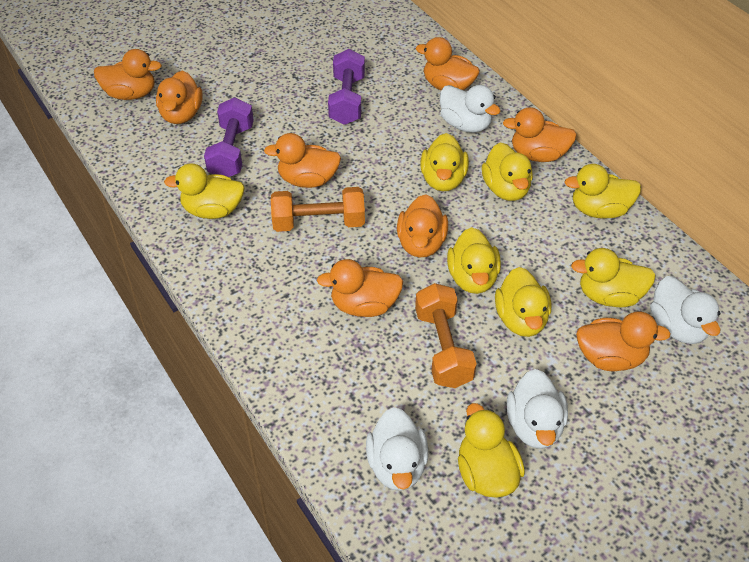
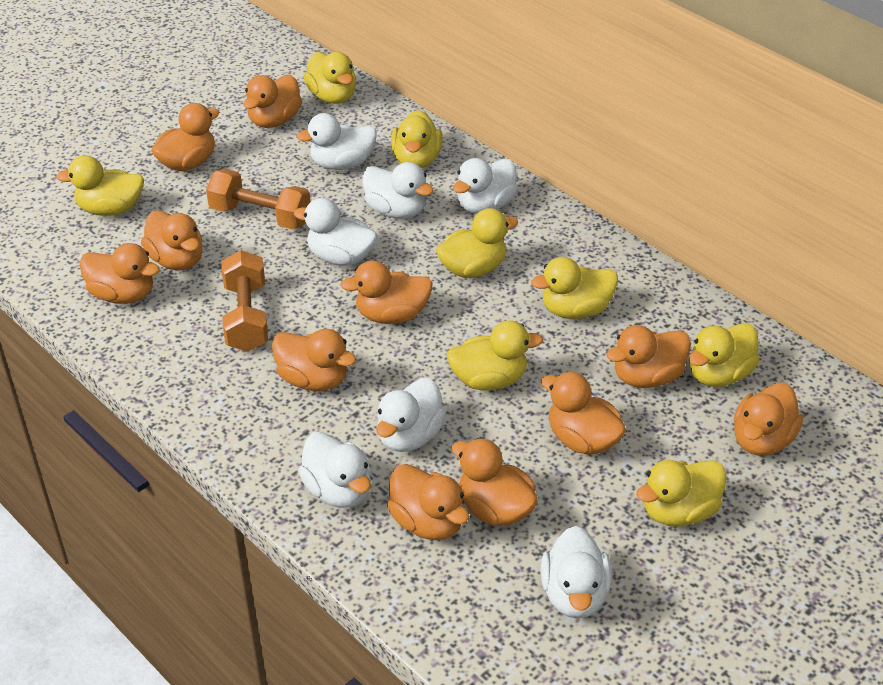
orange duck: 8 -> 11
purple dumbbell: 2 -> 0
white duck: 4 -> 7

